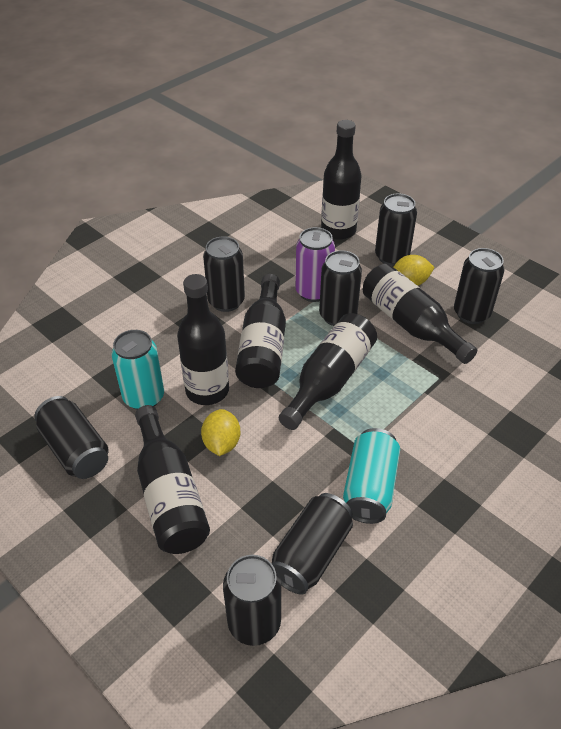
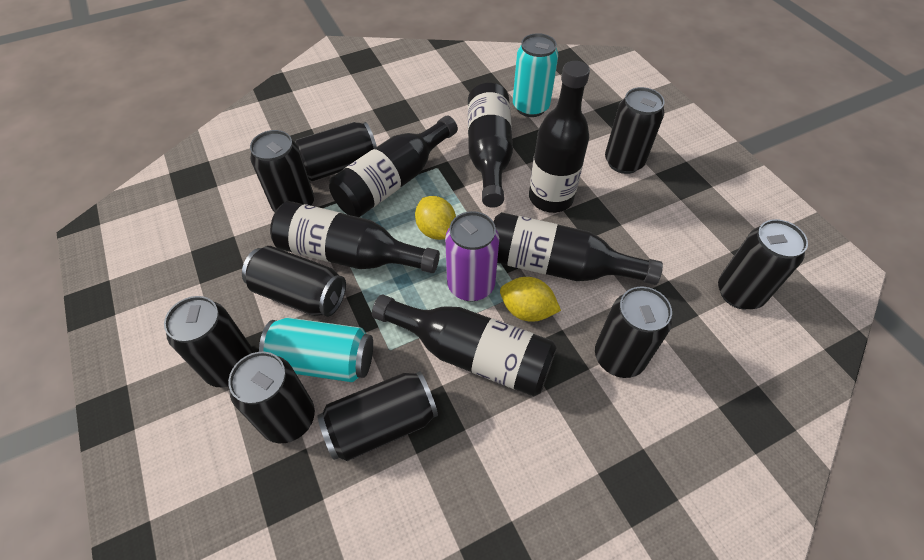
black can: 7 -> 9

